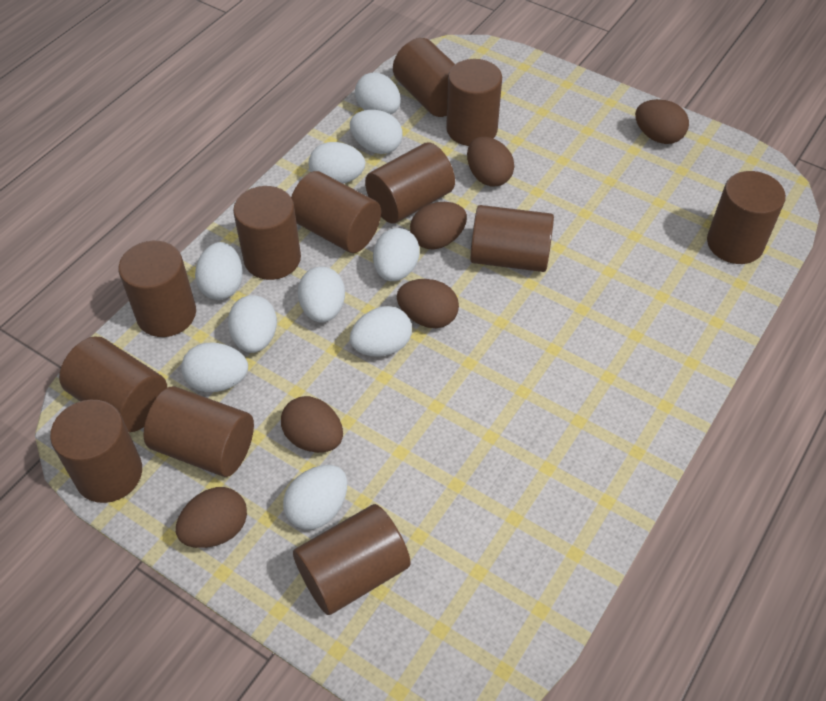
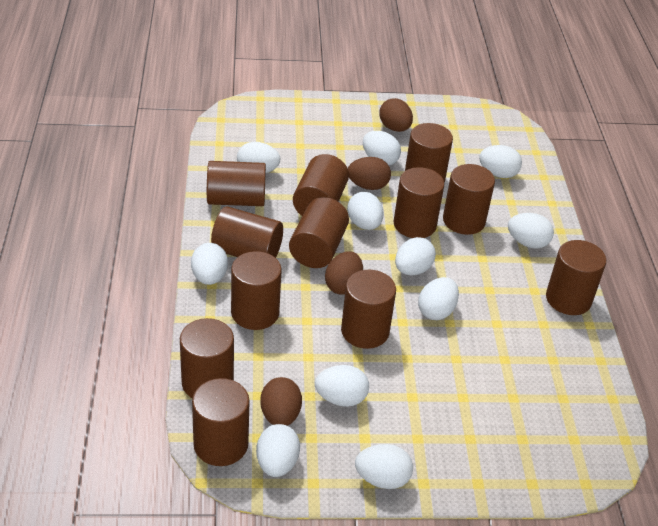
brown egg: 6 -> 4
white egg: 10 -> 11

